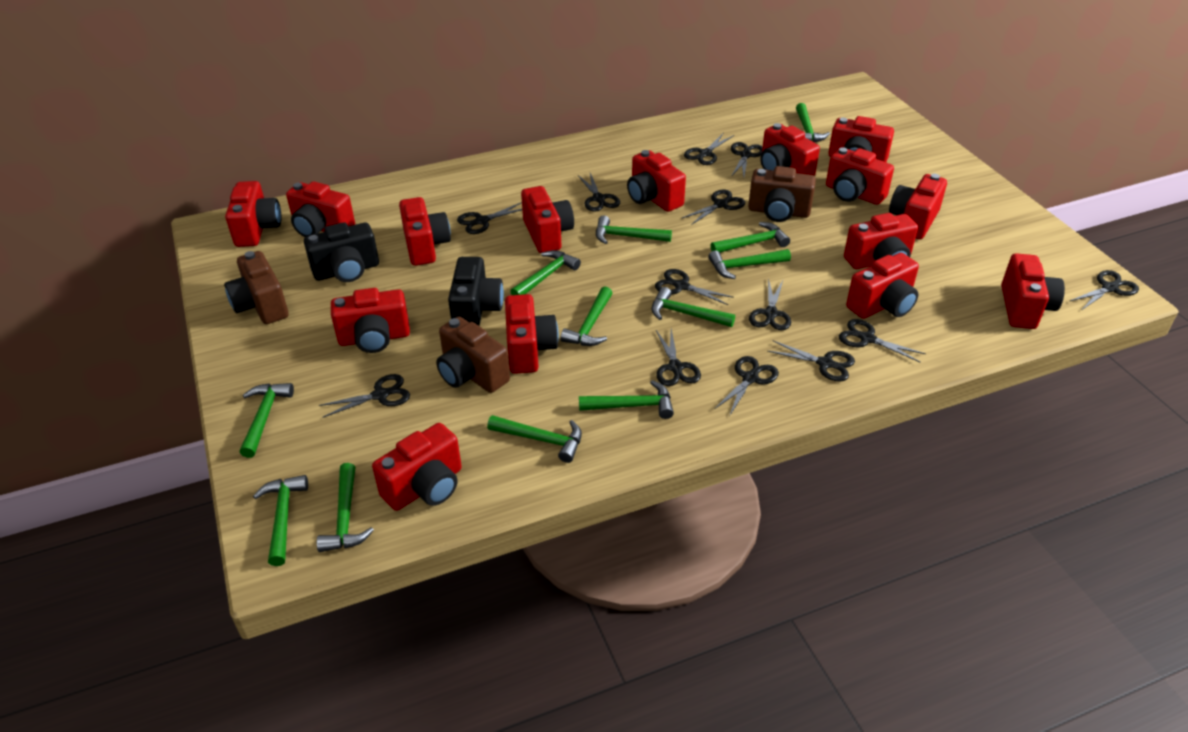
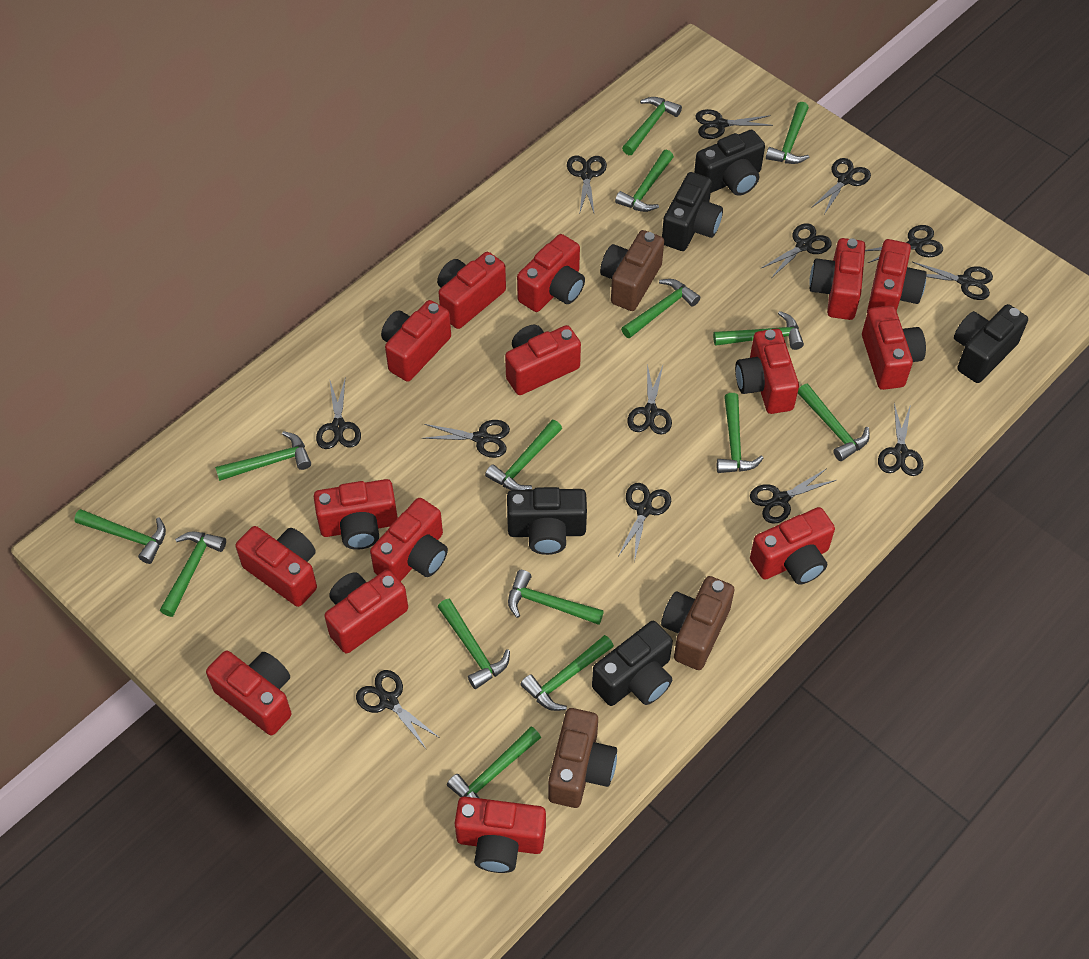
black camera: 2 -> 5
green hammer: 12 -> 15

